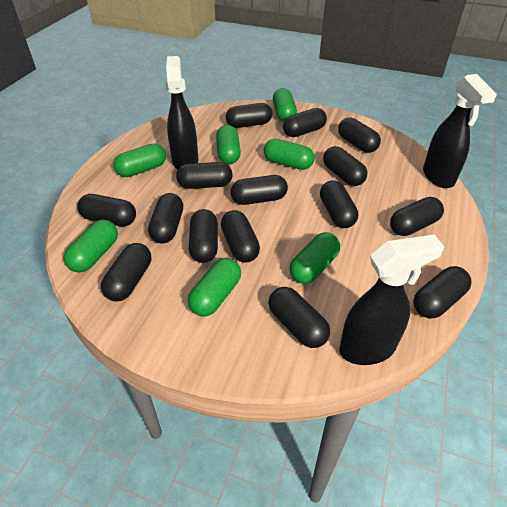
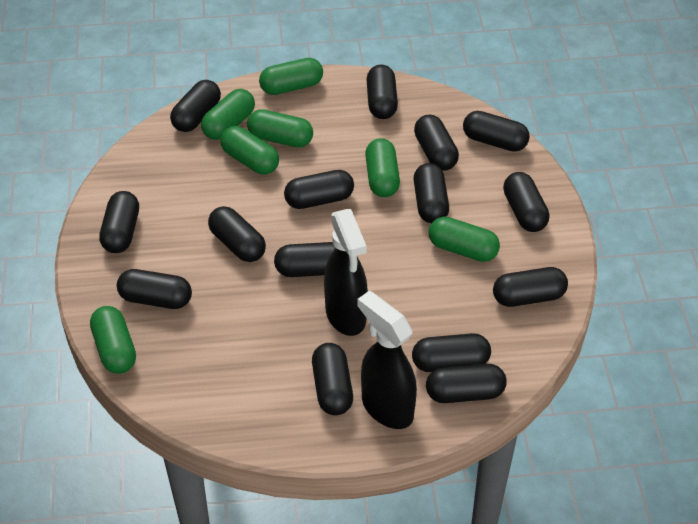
black spray bottle: 3 -> 2

